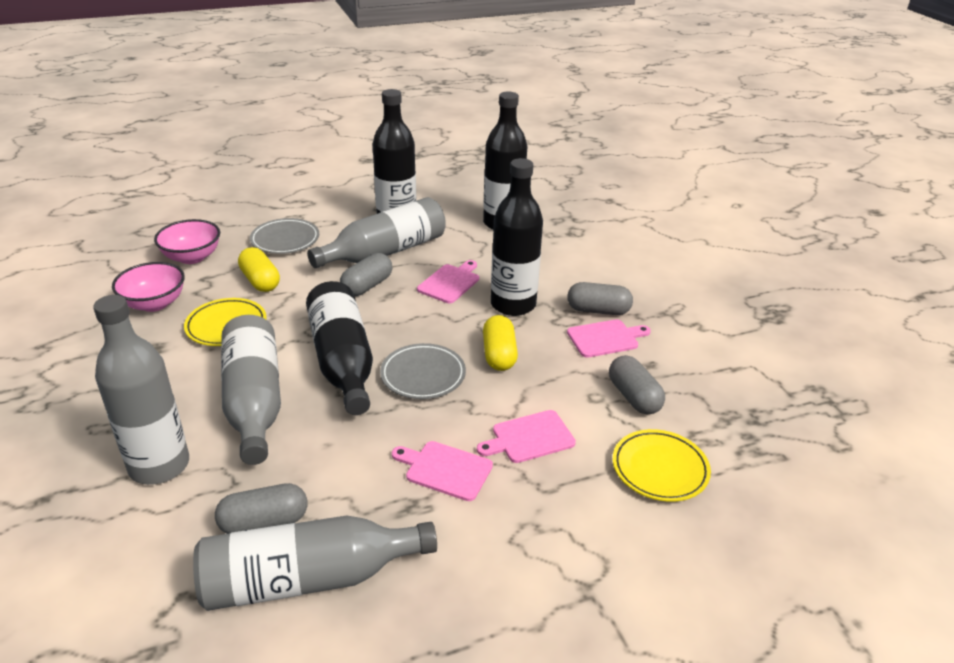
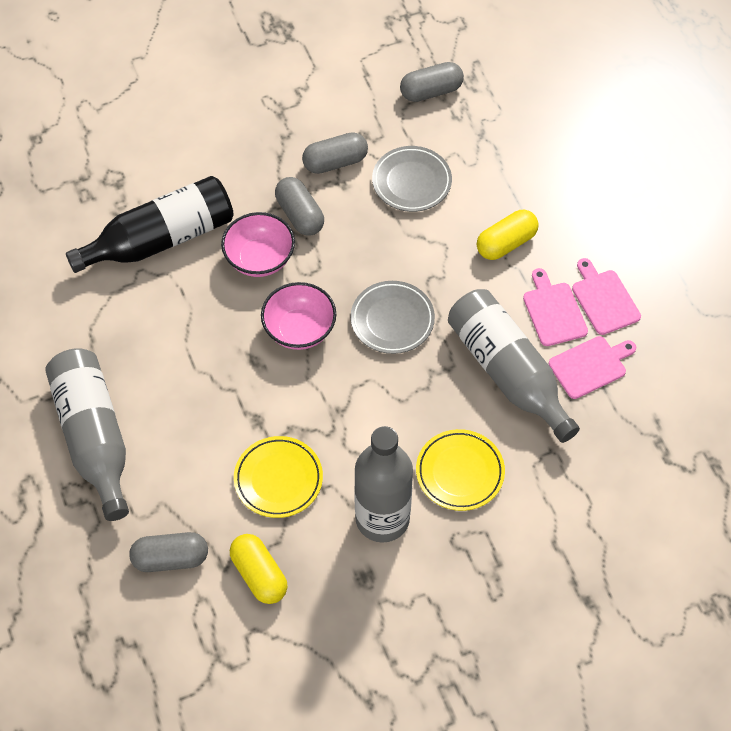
black bottle: 4 -> 1
grey bottle: 4 -> 3
pink cutting board: 4 -> 3

